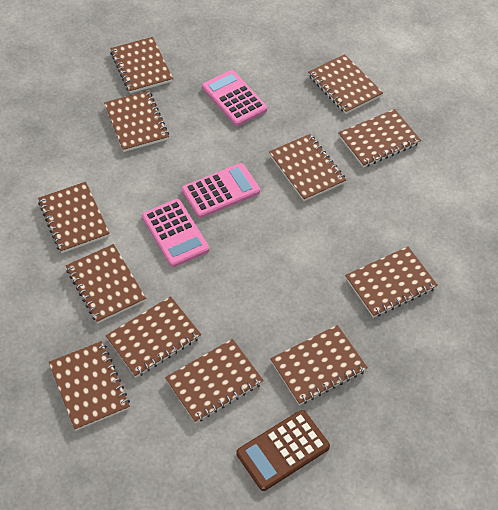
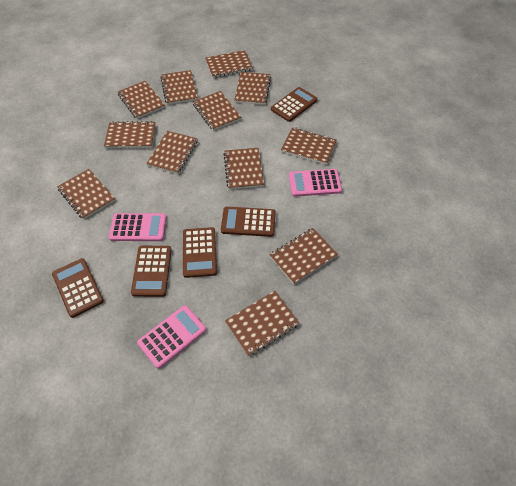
brown calculator: 1 -> 5

